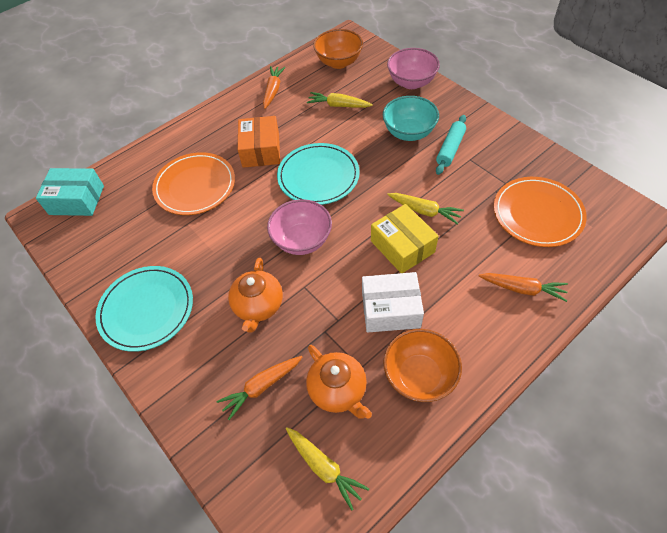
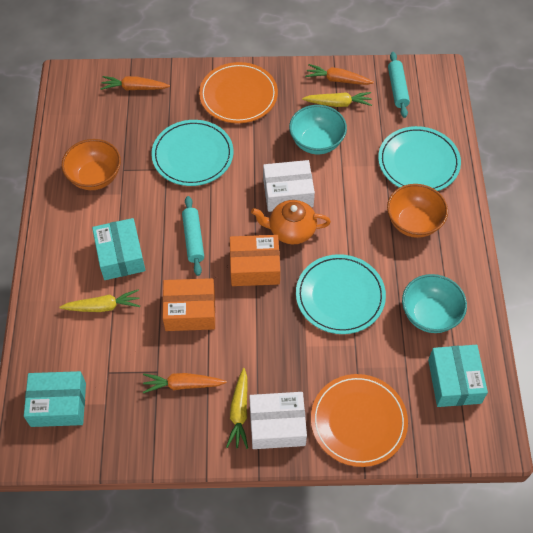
orange box: 1 -> 2
orange teapot: 2 -> 1
pink bowl: 2 -> 0
turquoise bowl: 1 -> 2
turquoise box: 1 -> 3
turquoise plate: 2 -> 3
turquoise rolling pin: 1 -> 2
white box: 1 -> 2
yellow box: 1 -> 0

